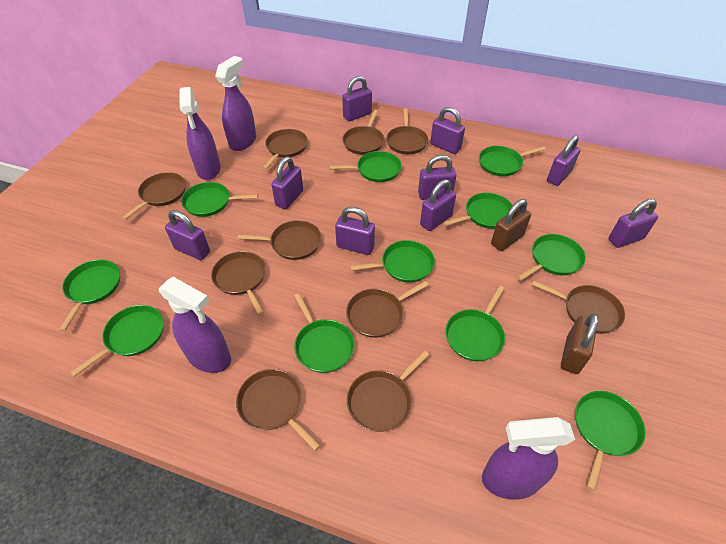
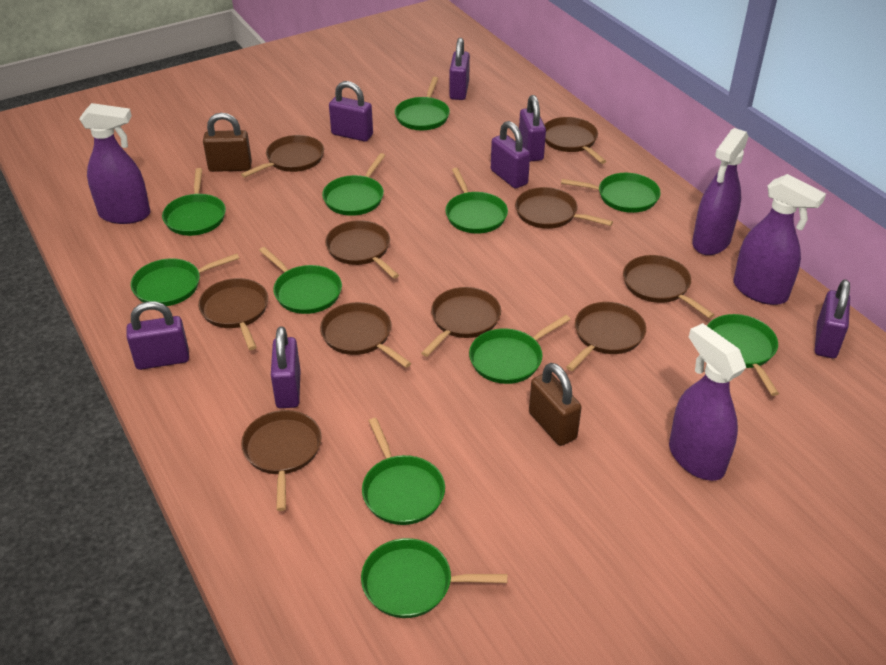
purple padlock: 9 -> 7

